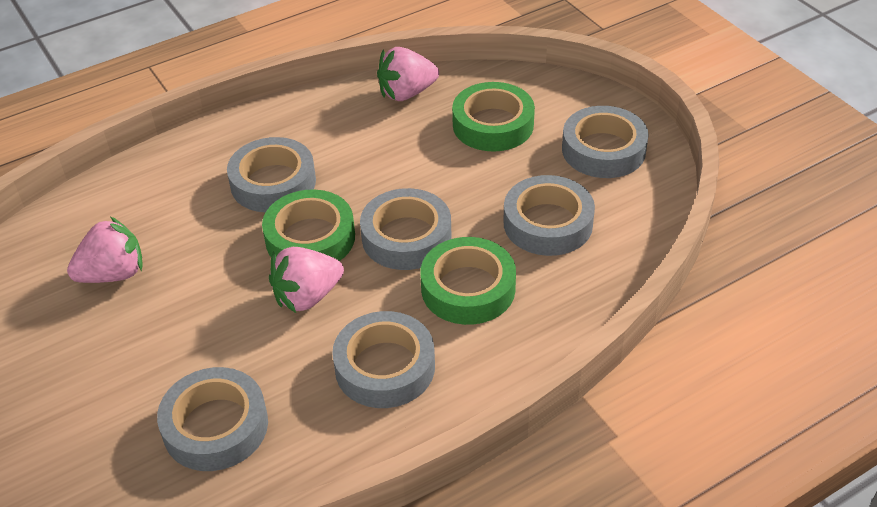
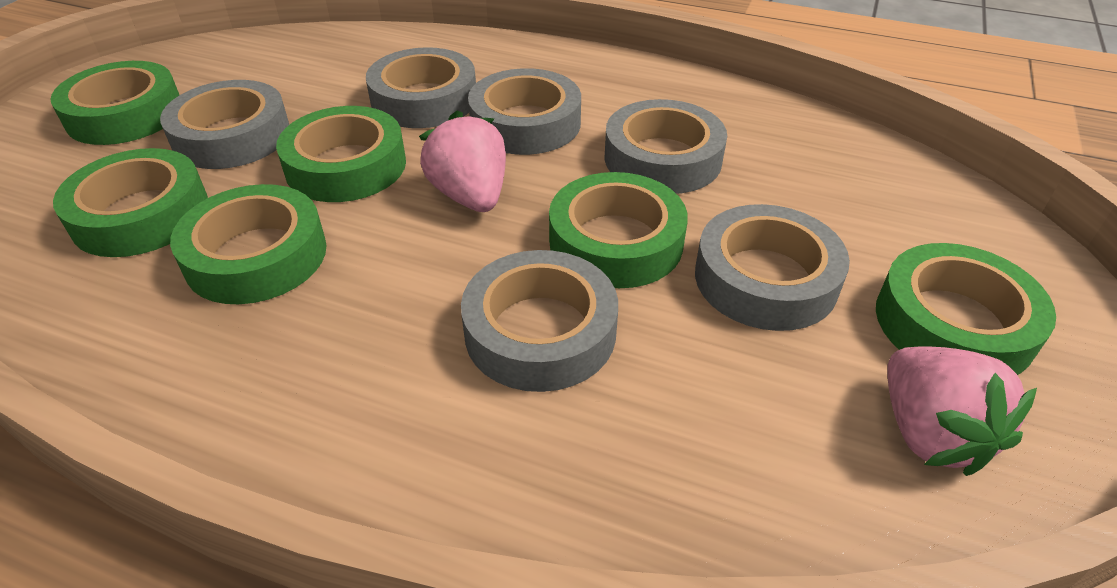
green tape: 3 -> 6
pink strawberry: 3 -> 2

